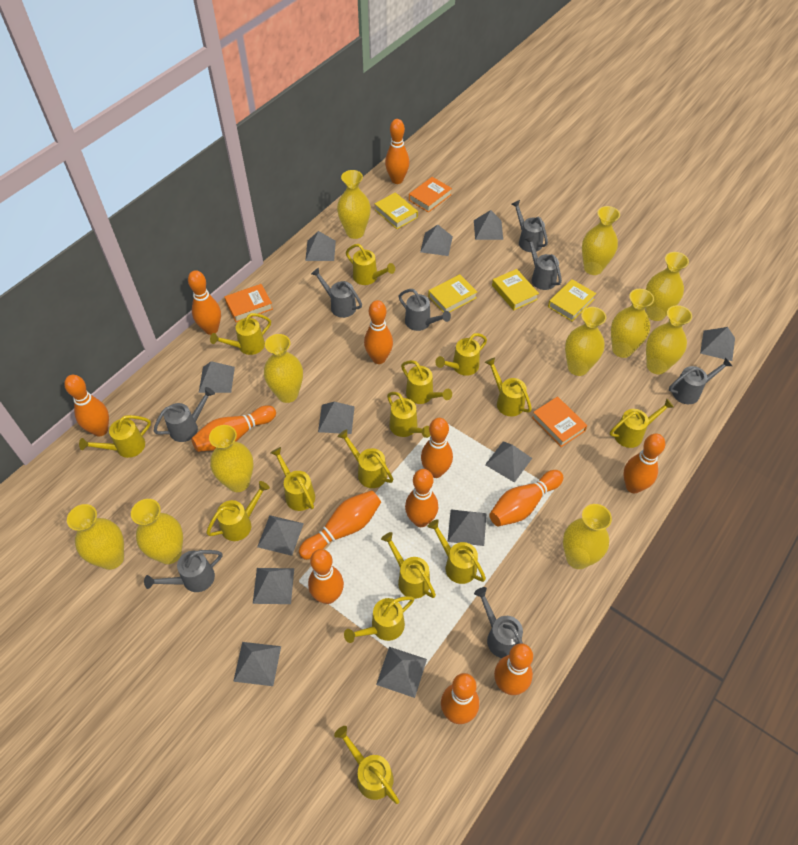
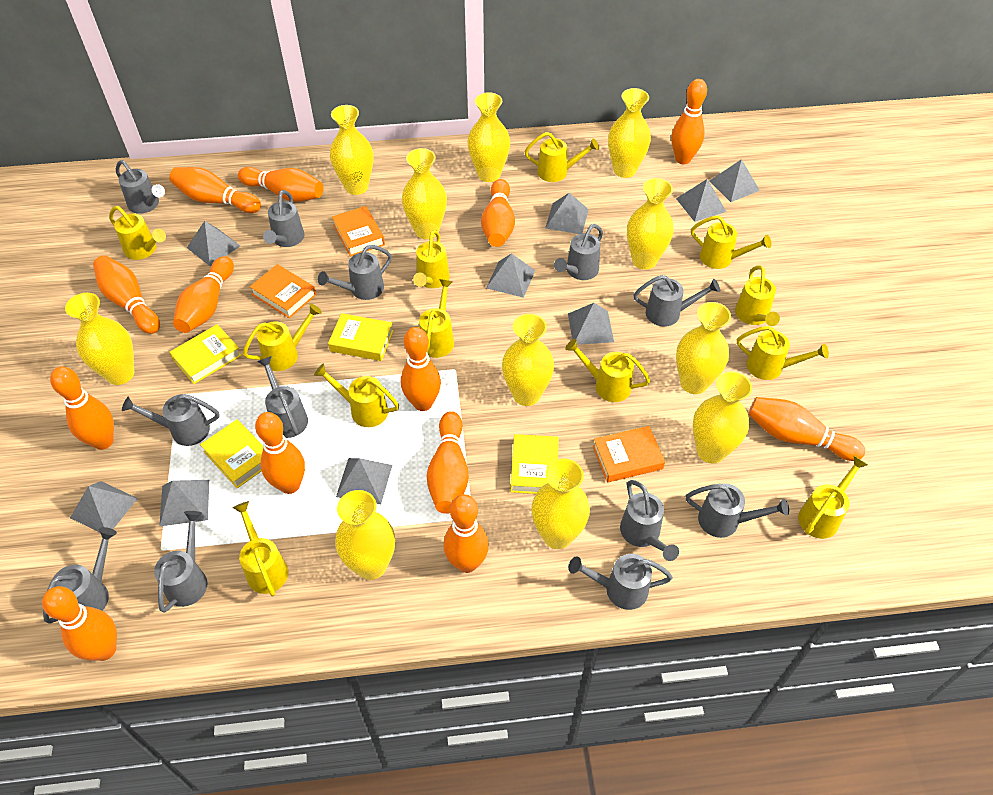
grey pyramid: 12 -> 9
grey watering can: 8 -> 12
yellow watering can: 15 -> 12

